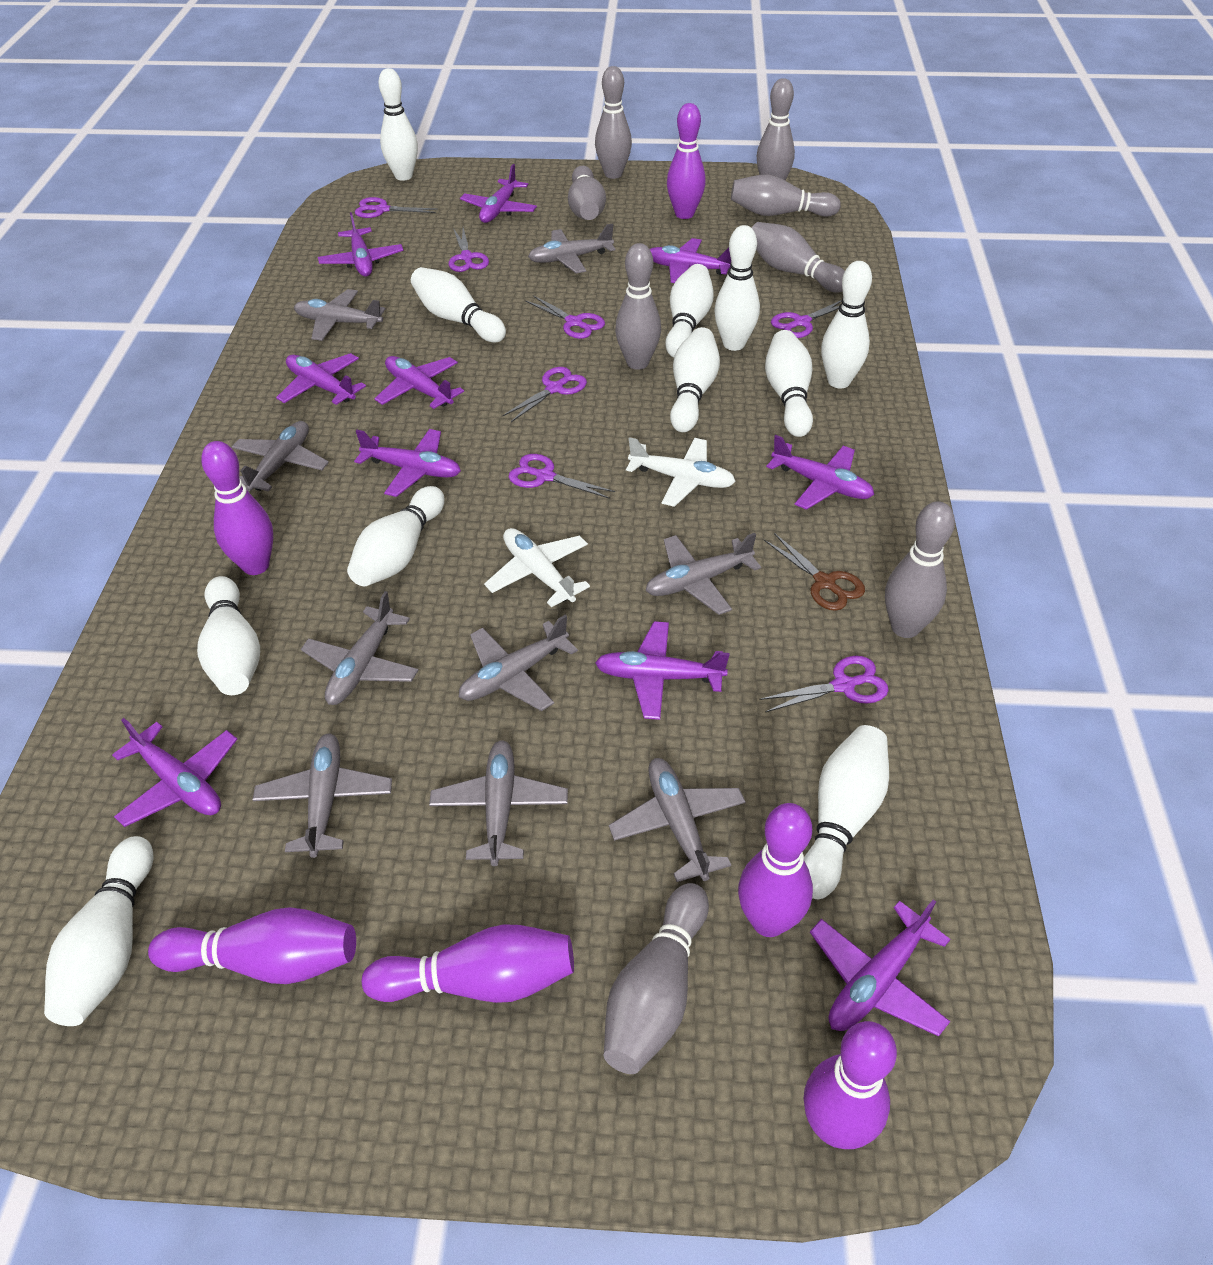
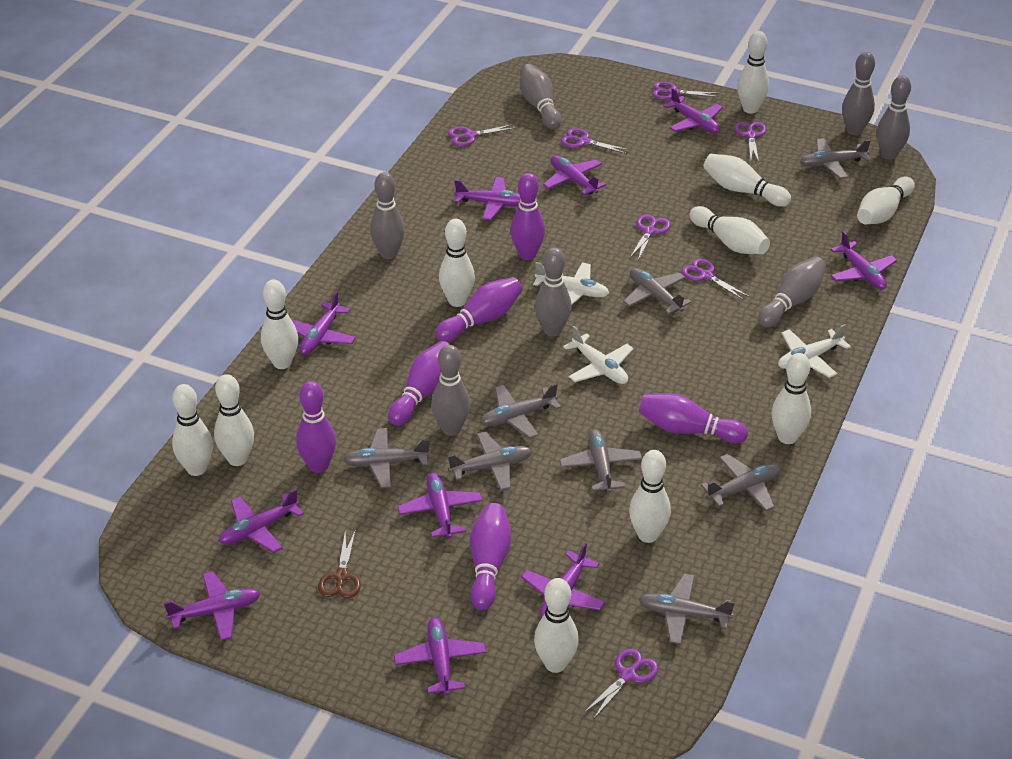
grey bowling pin: 8 -> 7
grey plane: 9 -> 8
white plane: 2 -> 3

